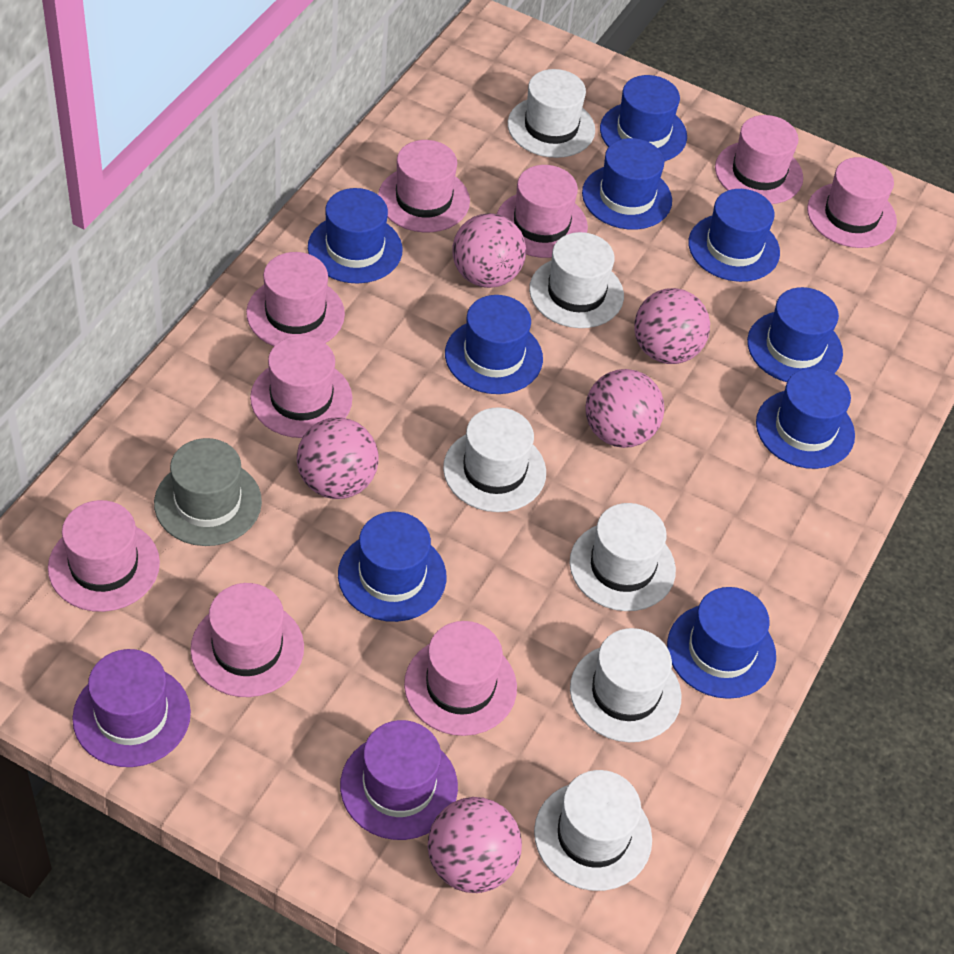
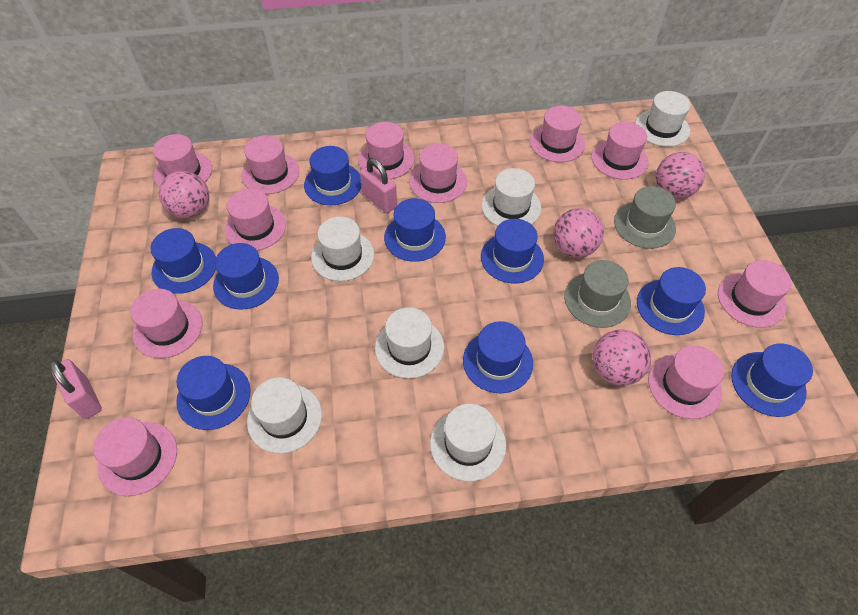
grey hat: 1 -> 2
pink ball: 5 -> 4
pink hat: 9 -> 11
pink padlock: 0 -> 2
purple hat: 2 -> 0

